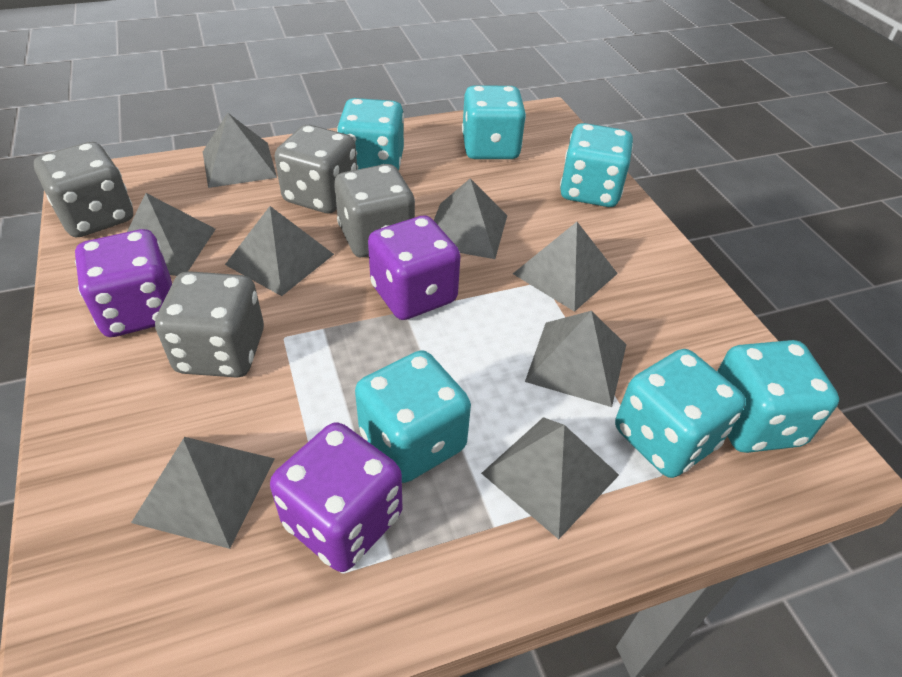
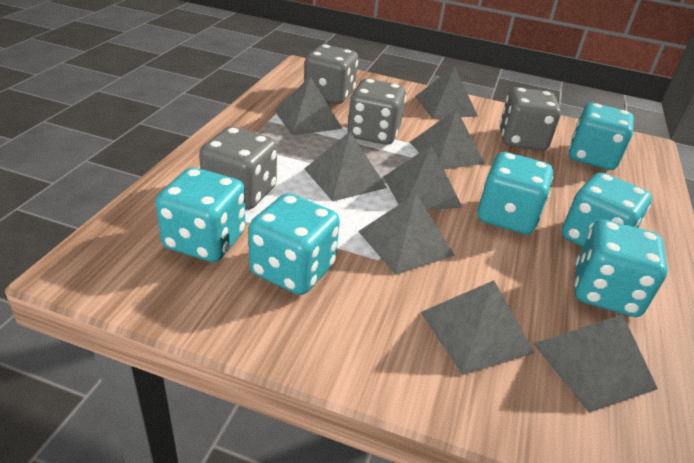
purple dice: 3 -> 0

